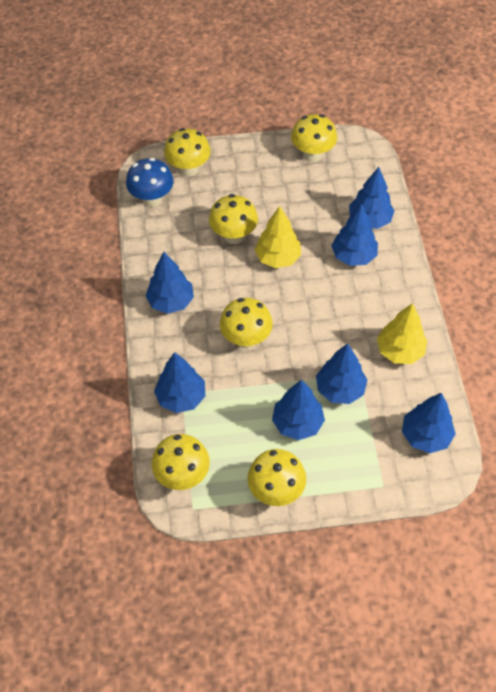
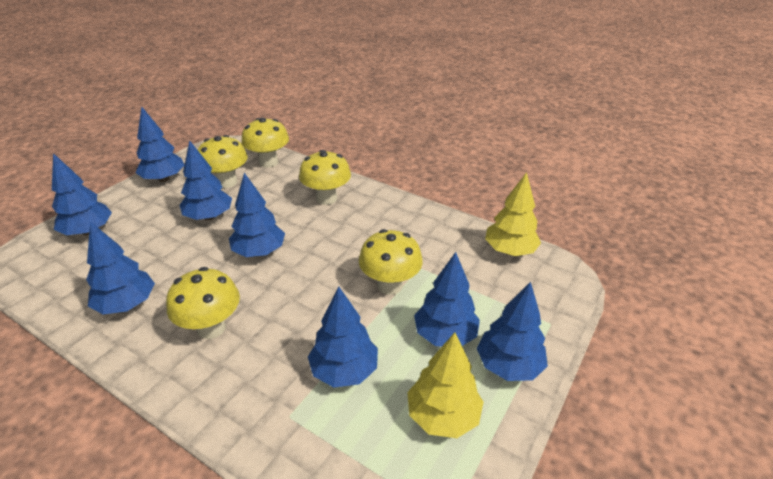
blue mushroom: 1 -> 0
blue tree: 7 -> 8
yellow mushroom: 6 -> 5

